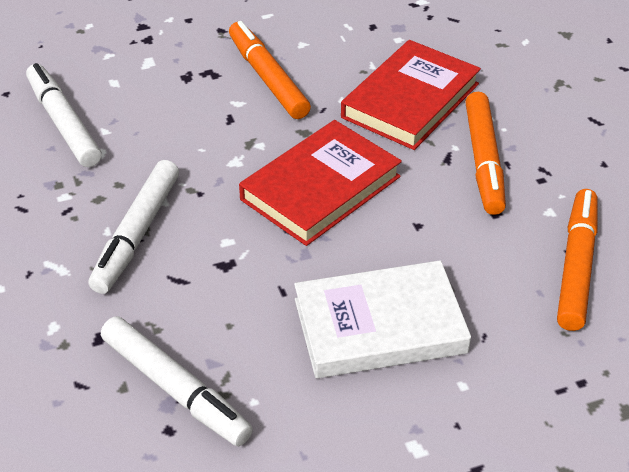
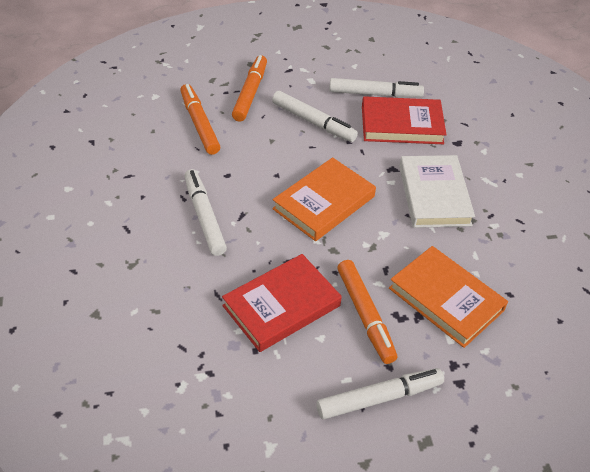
orange book: 0 -> 2
white marker: 3 -> 4

